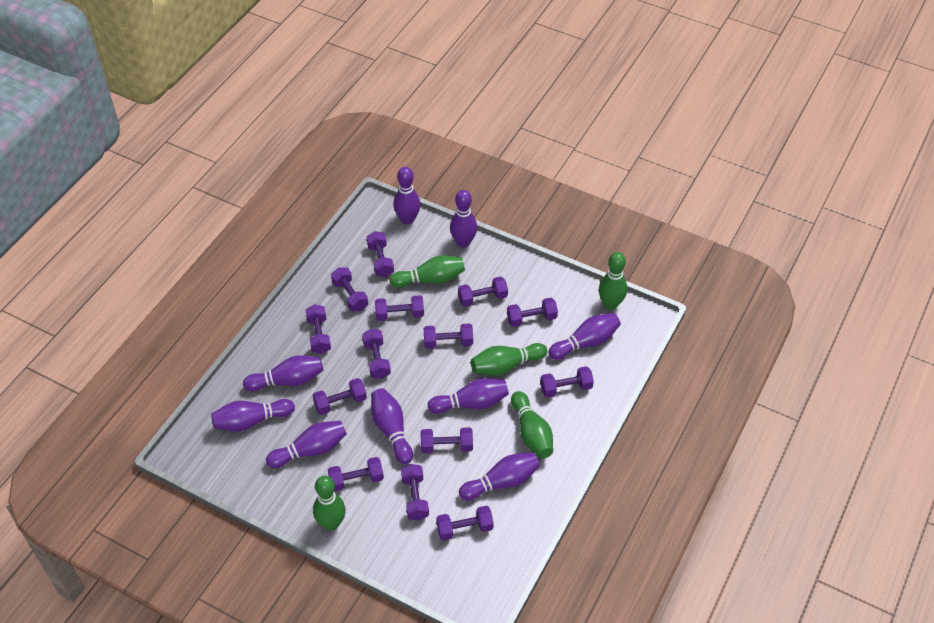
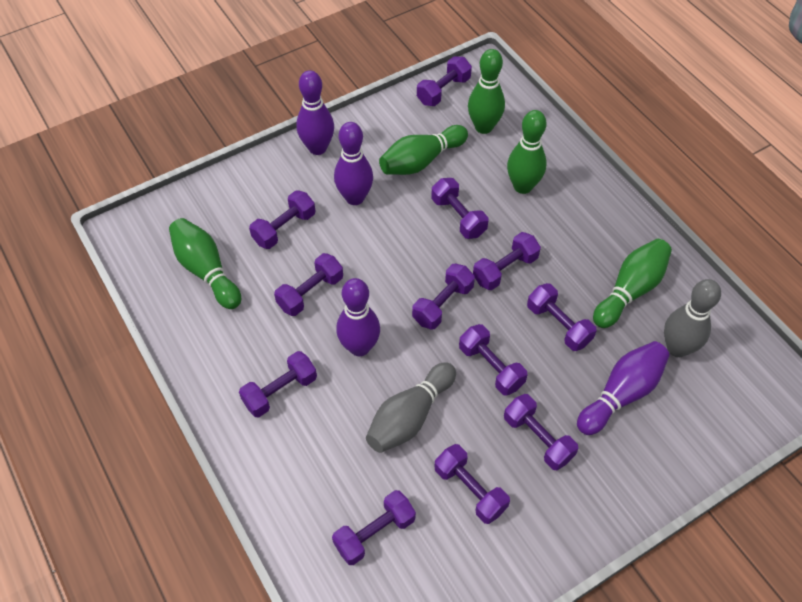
grey bowling pin: 0 -> 2
purple bowling pin: 9 -> 4
purple dumbbell: 14 -> 12

